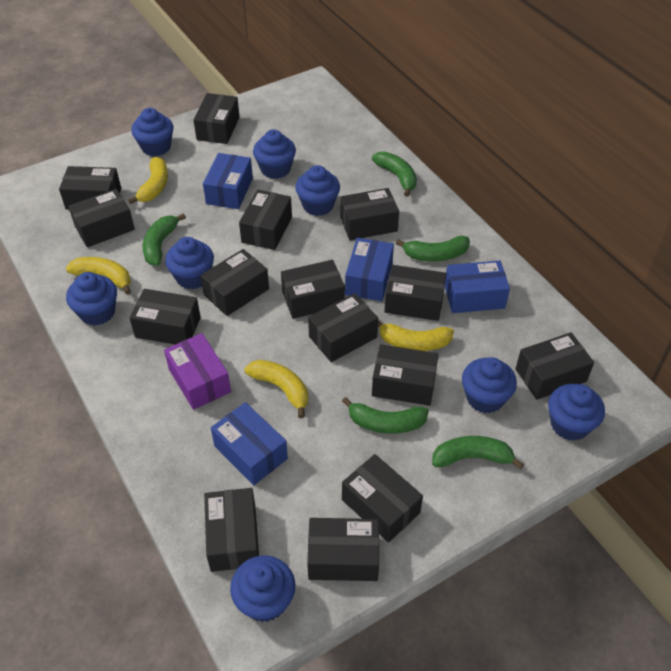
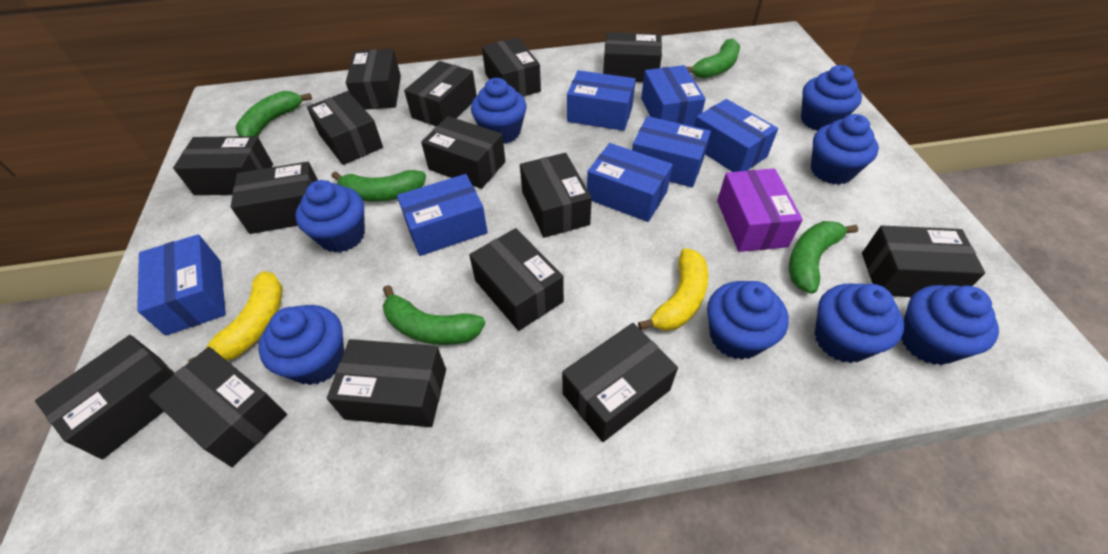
blue box: 4 -> 7
yellow banana: 4 -> 2

